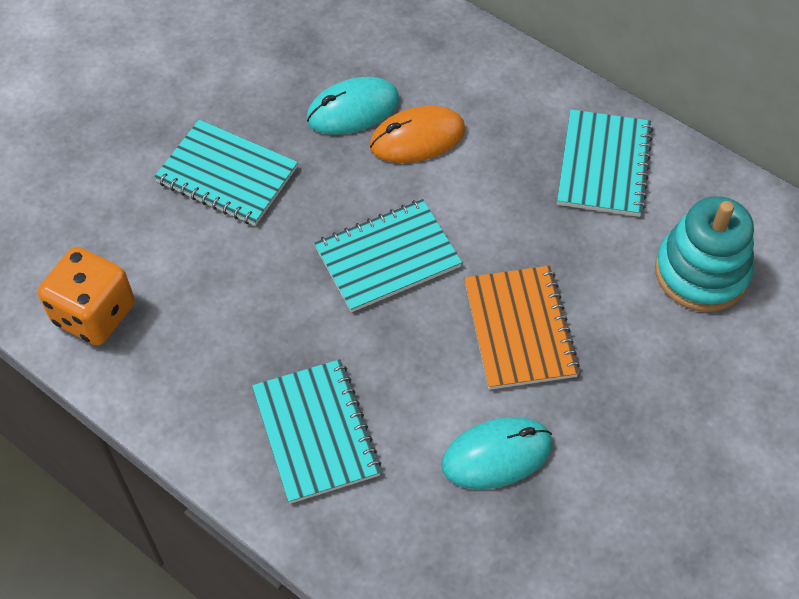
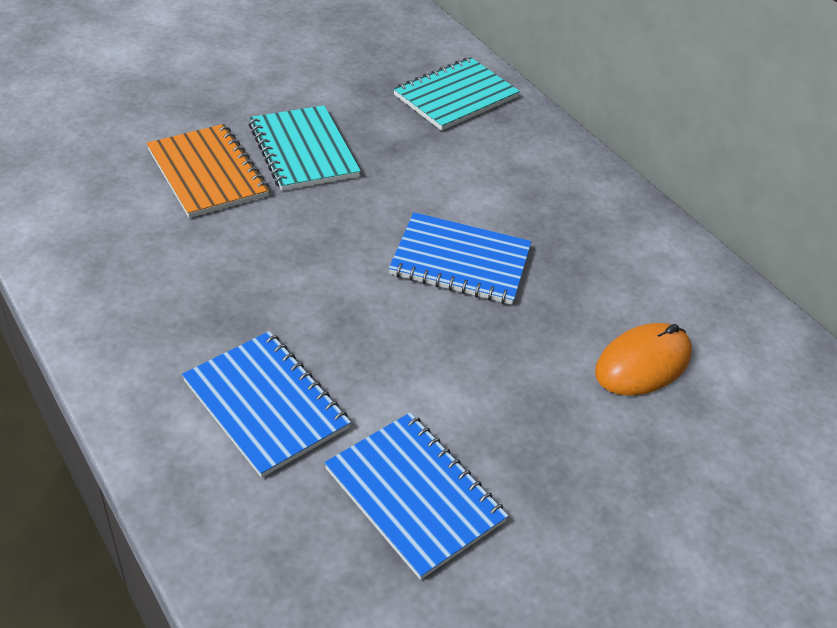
blue notebook: 0 -> 3
orange dice: 1 -> 0
turquoise mouse: 2 -> 0
turquoise notebook: 4 -> 2
turquoise stacking toy: 1 -> 0

